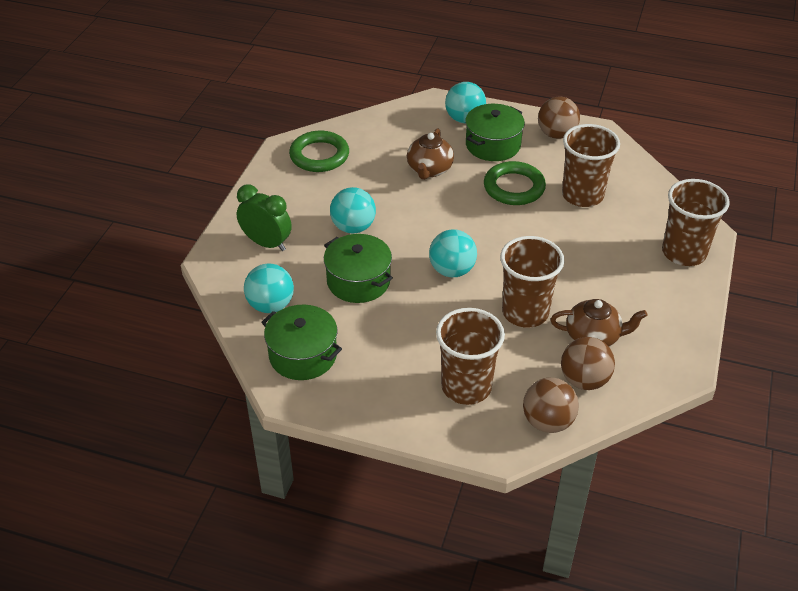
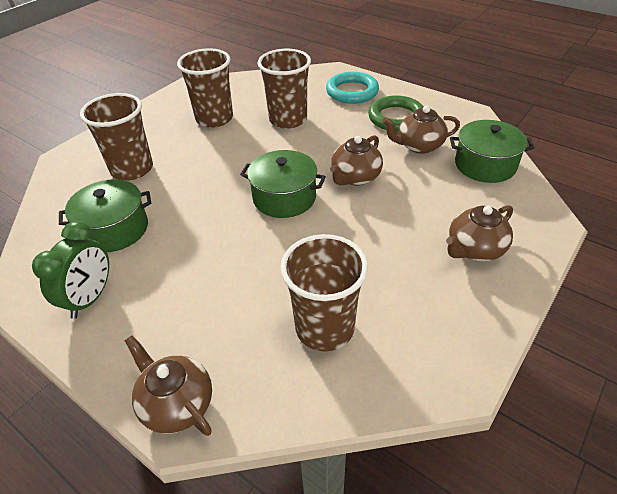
brown ball: 3 -> 0
brown teapot: 2 -> 4
green ring: 2 -> 1
turquoise ball: 4 -> 0
turquoise ring: 0 -> 1

